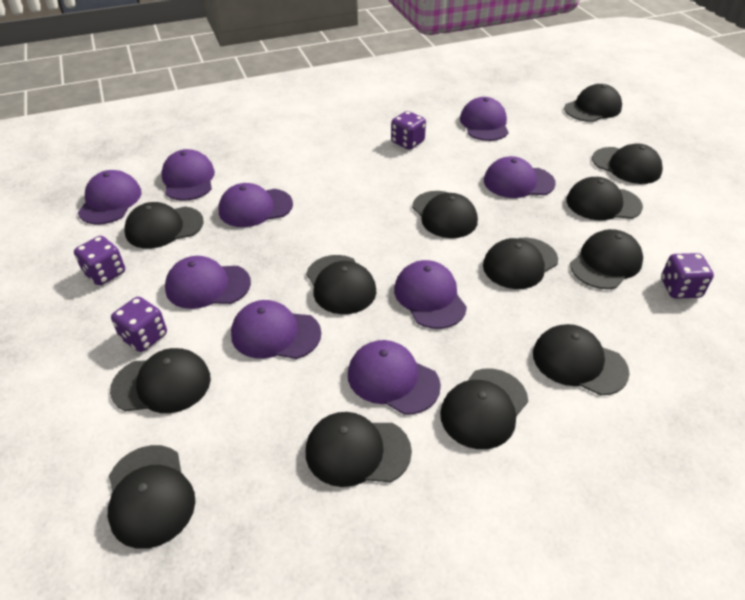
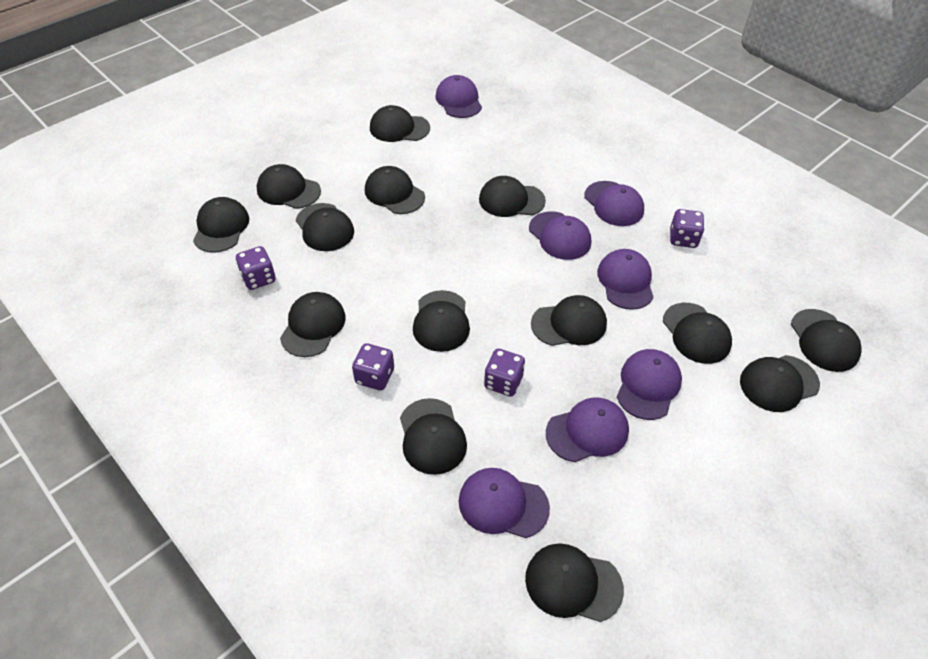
black cap: 13 -> 14
purple cap: 9 -> 7

